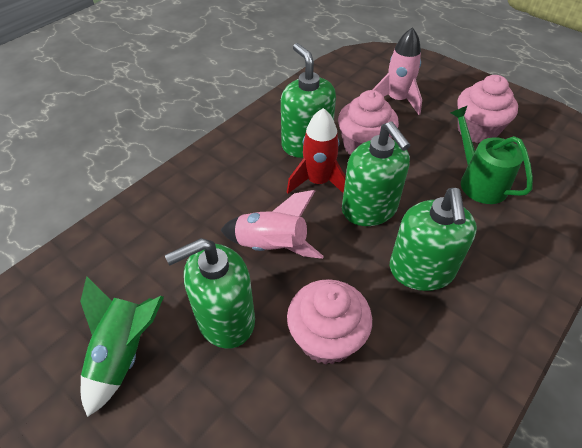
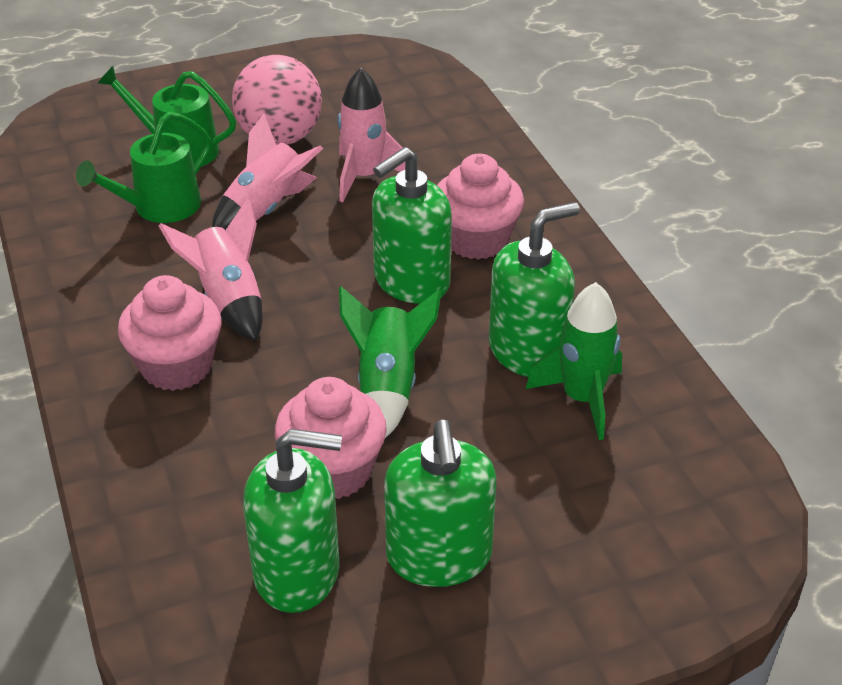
green rocket: 1 -> 2
green watering can: 1 -> 2
pink ball: 0 -> 1
pink rocket: 2 -> 3
red rocket: 1 -> 0

